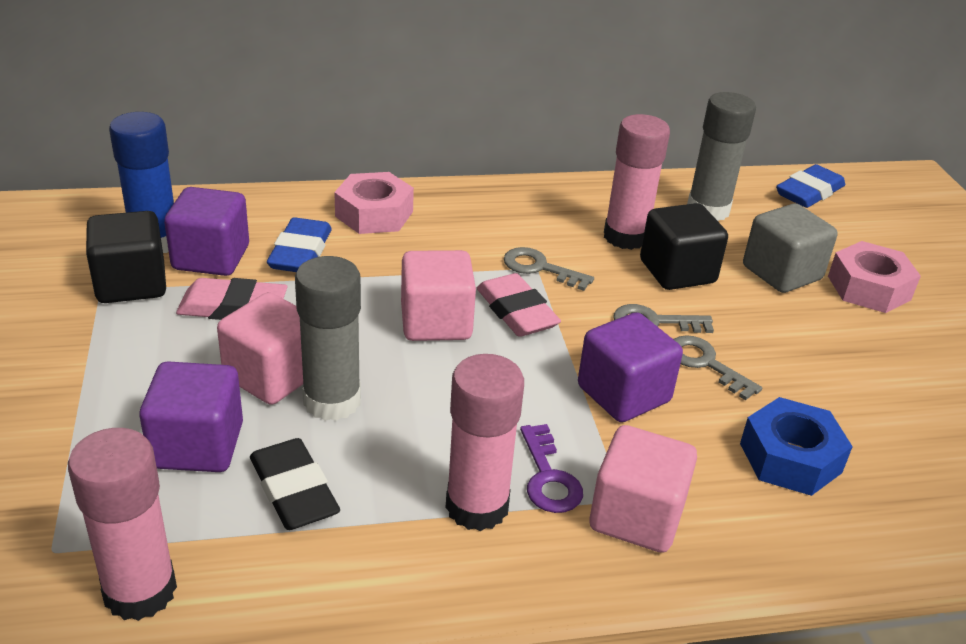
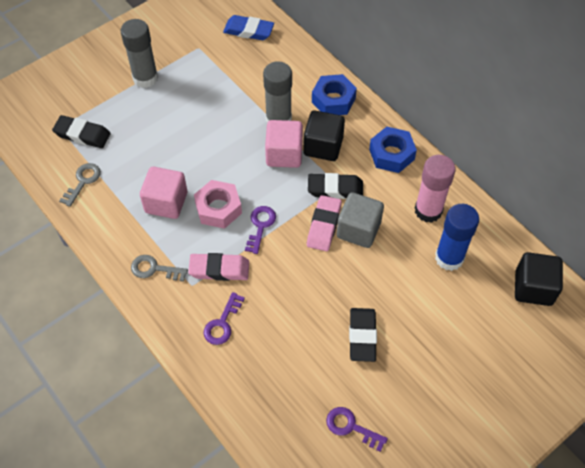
black eraser: 1 -> 3
blue eraser: 2 -> 1
blue nut: 1 -> 2
grey key: 3 -> 2
pink cube: 3 -> 2
pink glue stick: 3 -> 1
pink nut: 2 -> 1
purple cube: 3 -> 0
purple key: 1 -> 3

